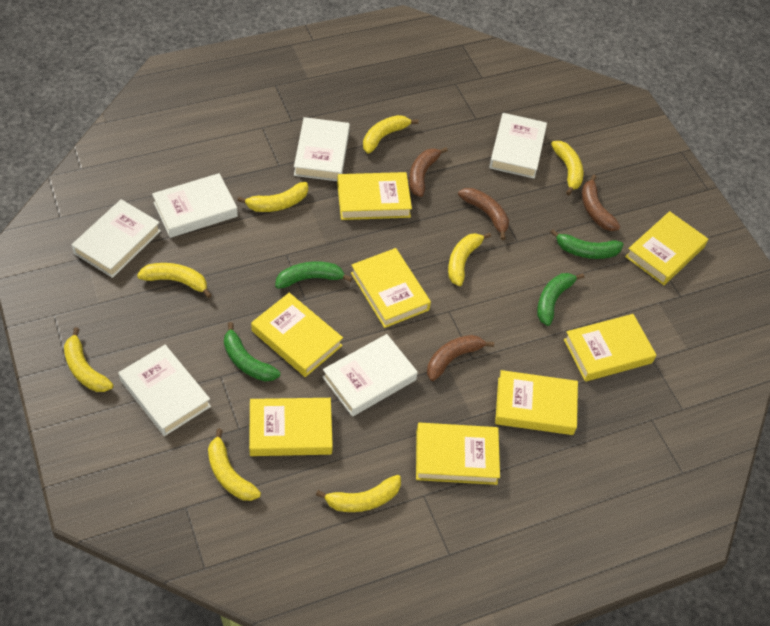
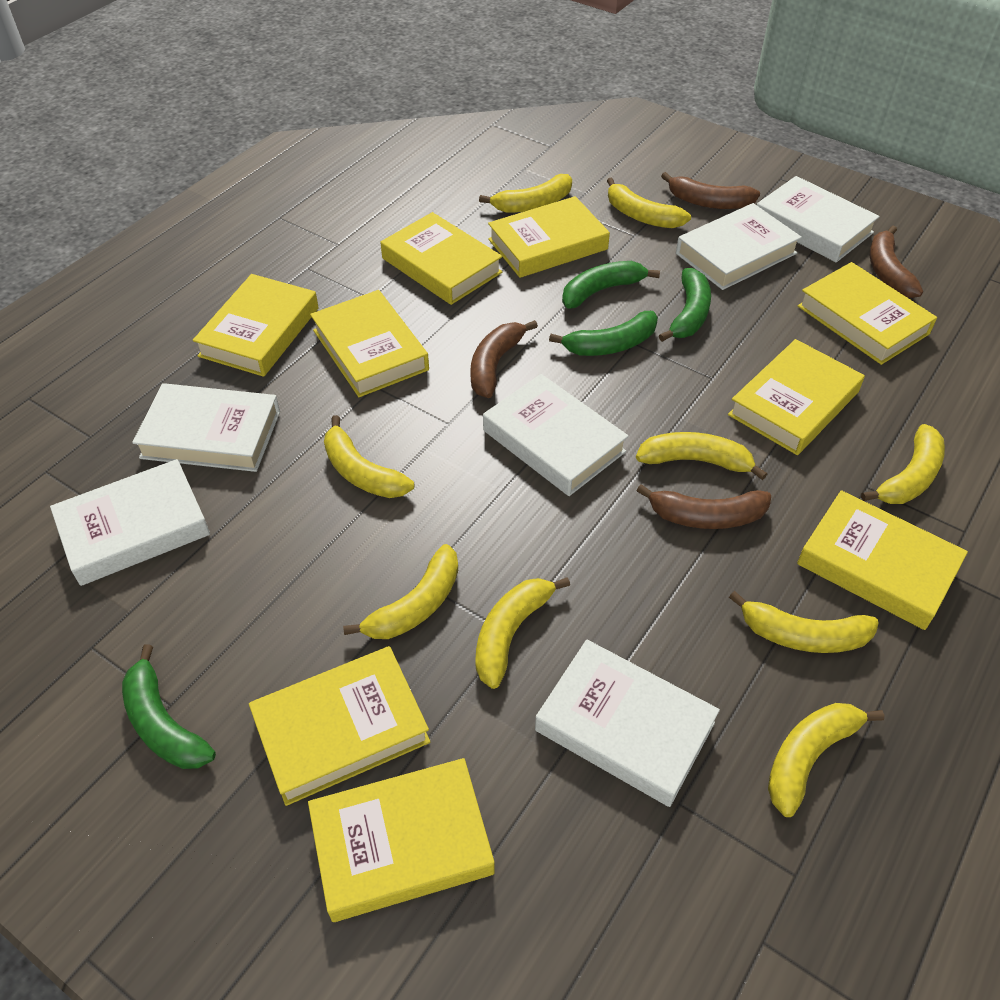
yellow banana: 8 -> 9
yellow book: 8 -> 9

